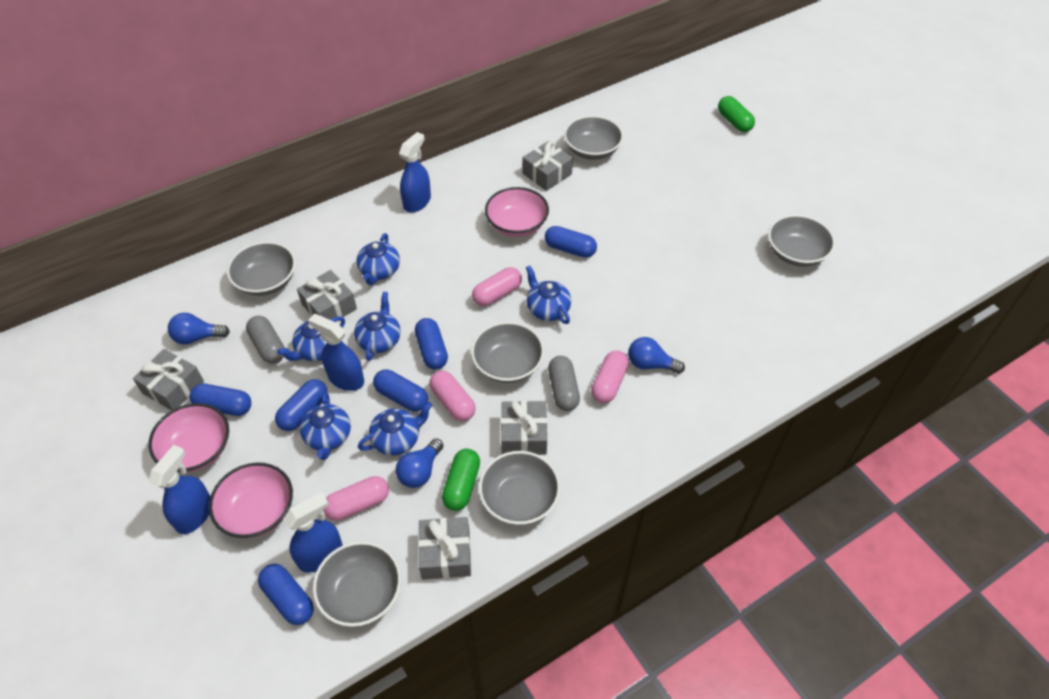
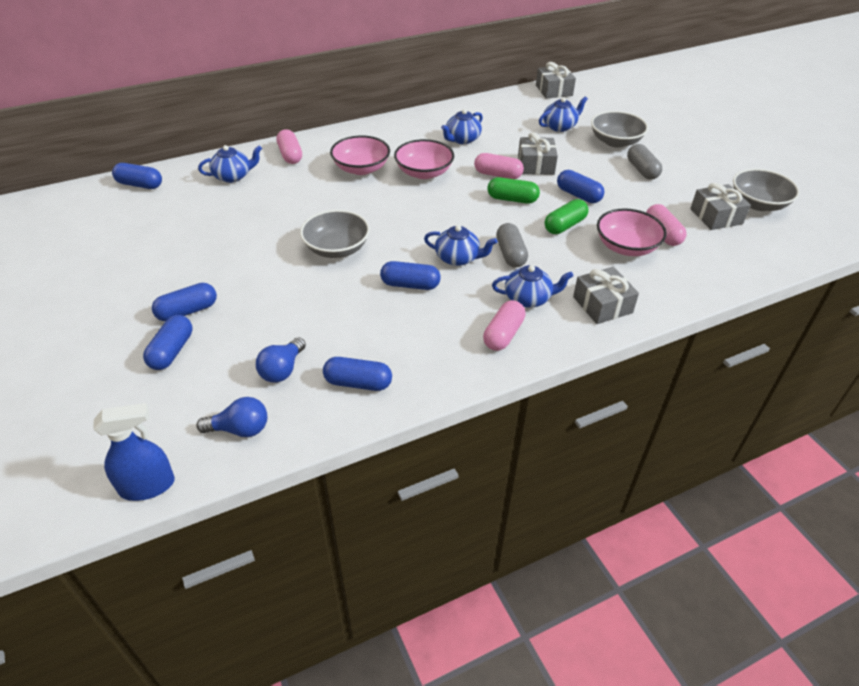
blue light bulb: 3 -> 2
blue spray bottle: 4 -> 1
blue teapot: 6 -> 5
grey bowl: 6 -> 3
grey gift: 5 -> 4

